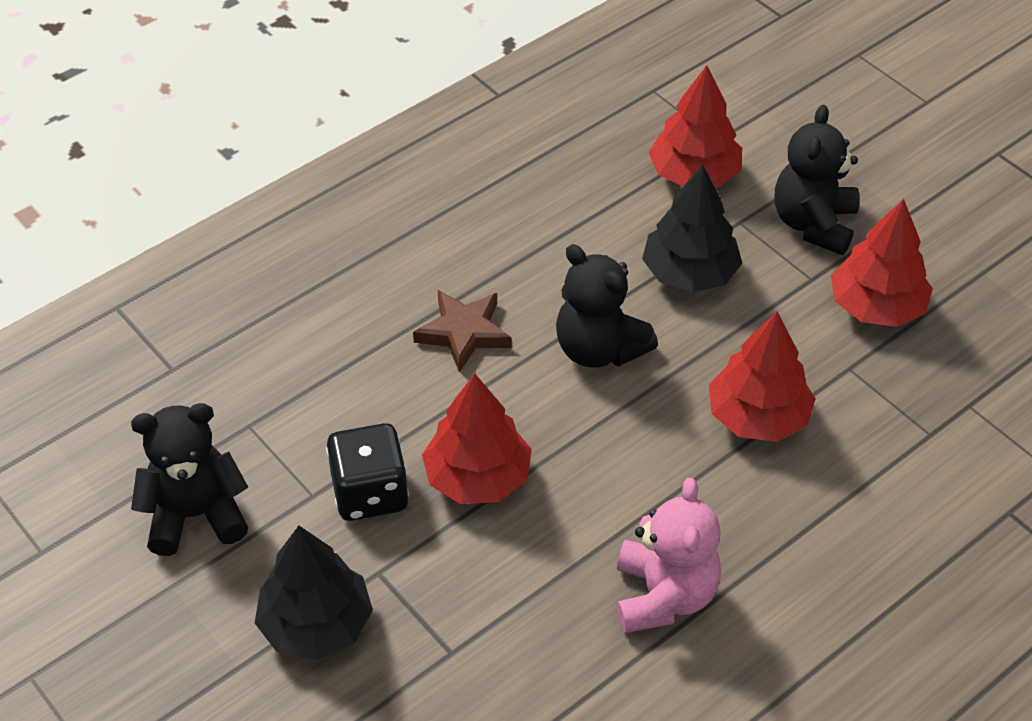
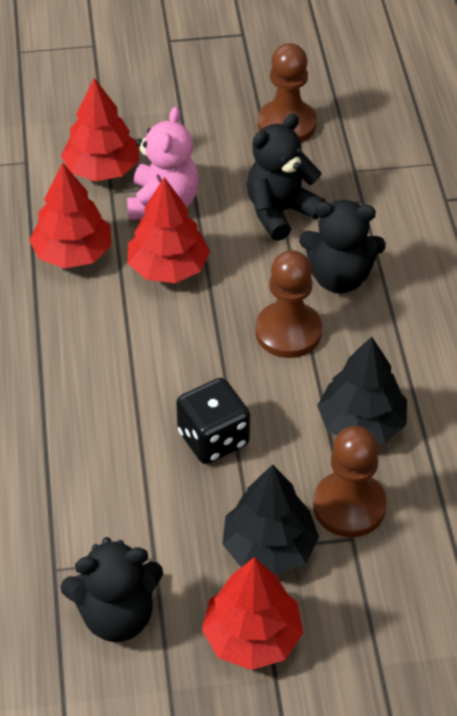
brown pawn: 0 -> 3
brown star: 1 -> 0

